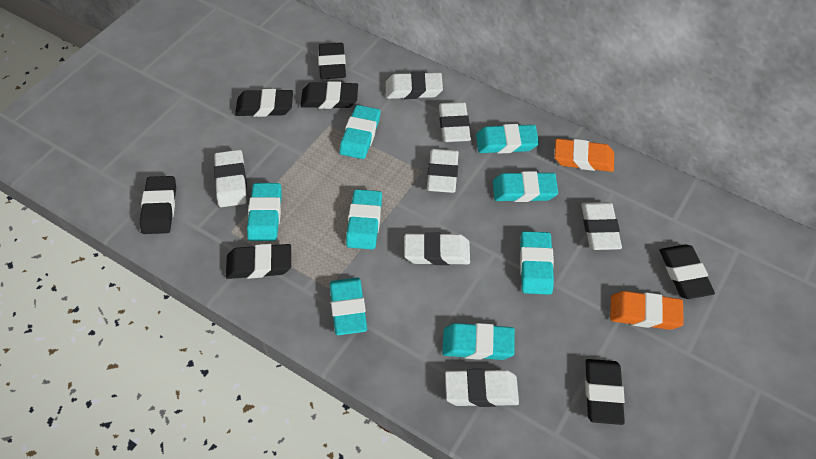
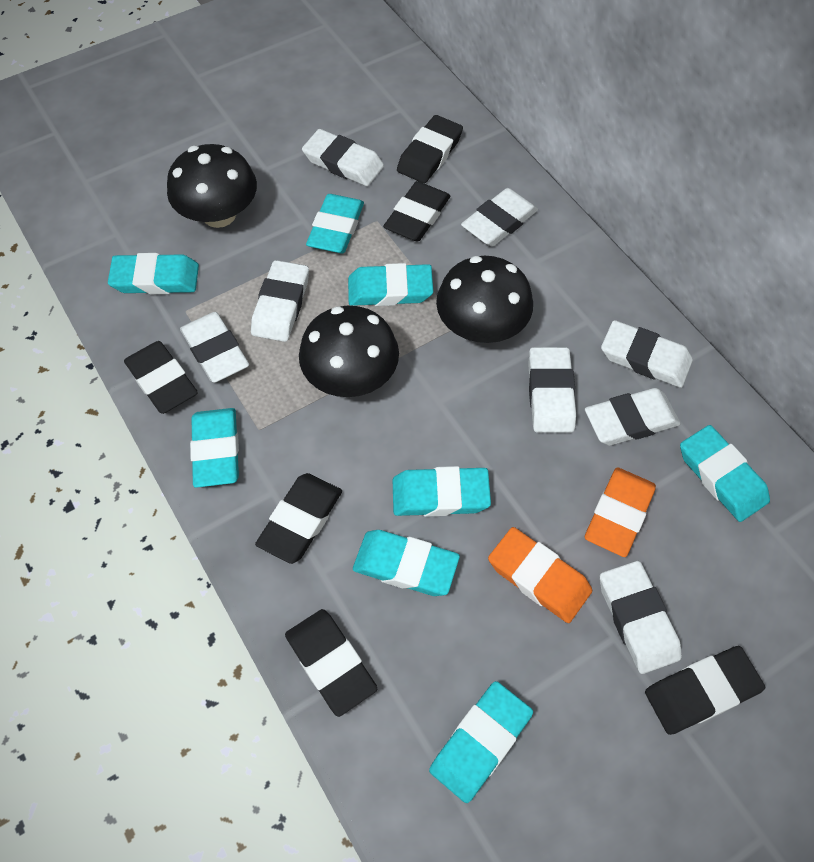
black eraser: 7 -> 6
black mushroom: 0 -> 3
white eraser: 7 -> 8

